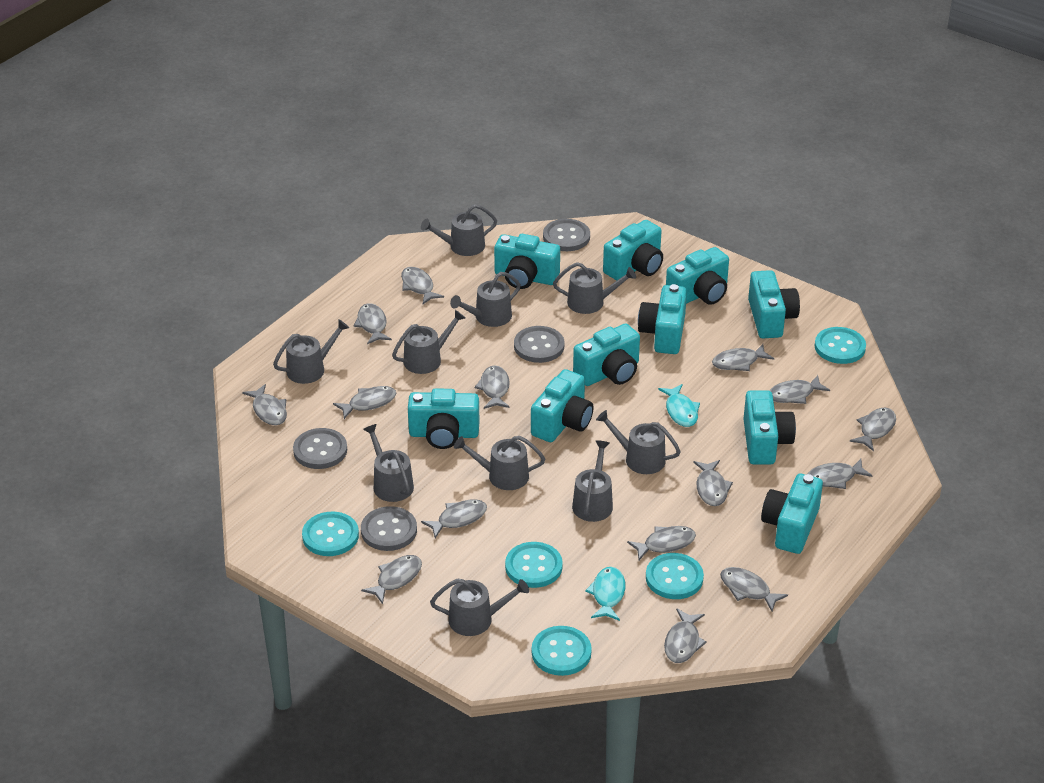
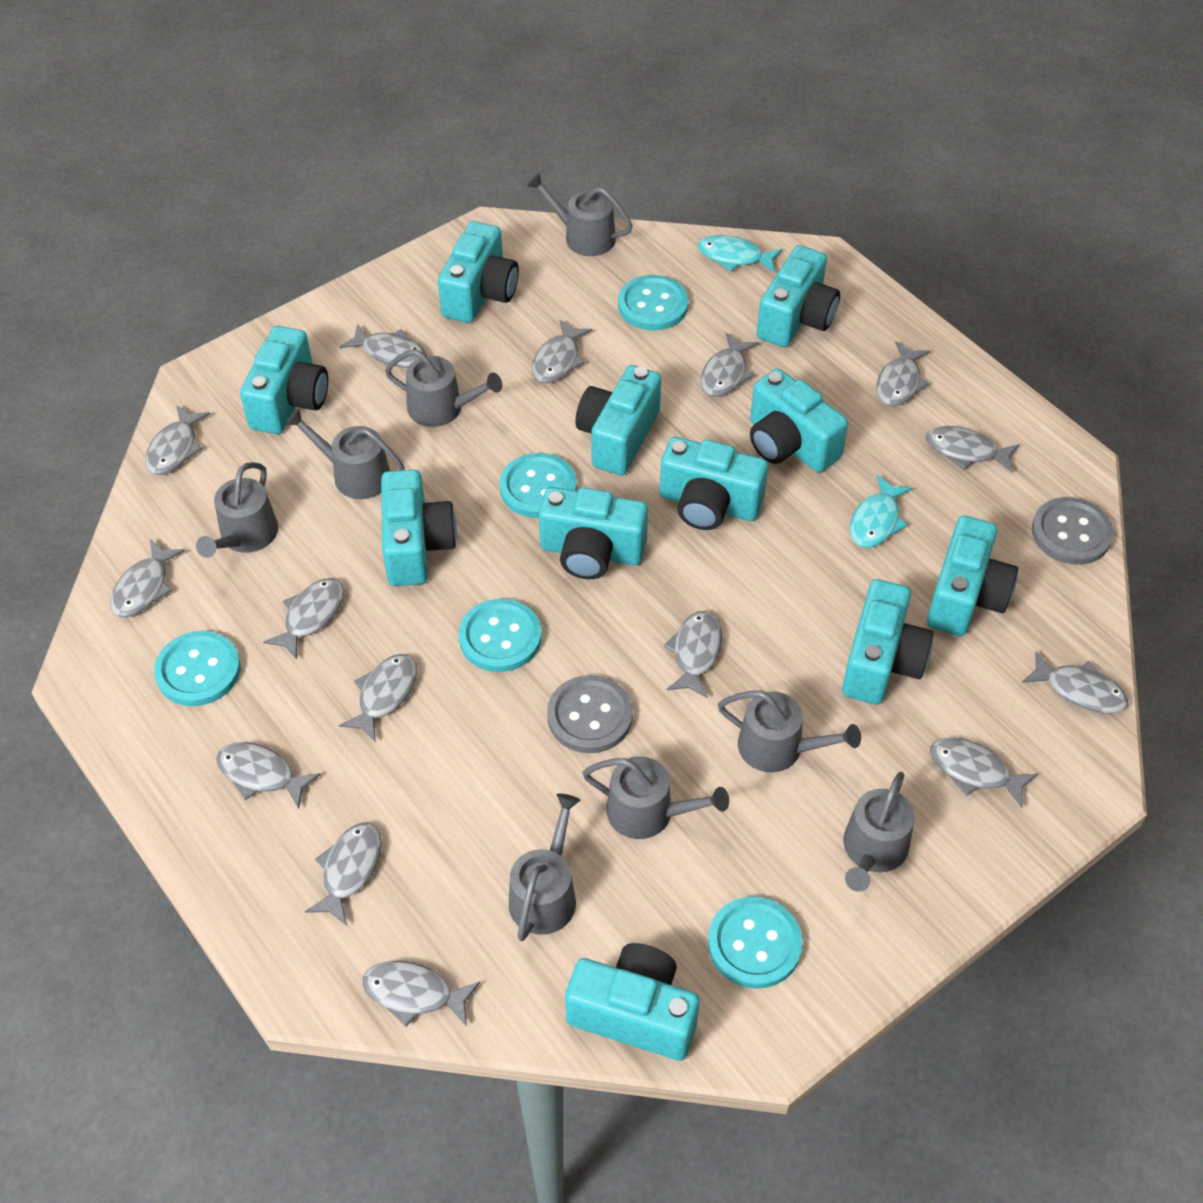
grey button: 4 -> 2
grey watering can: 10 -> 8
turquoise camera: 10 -> 11

